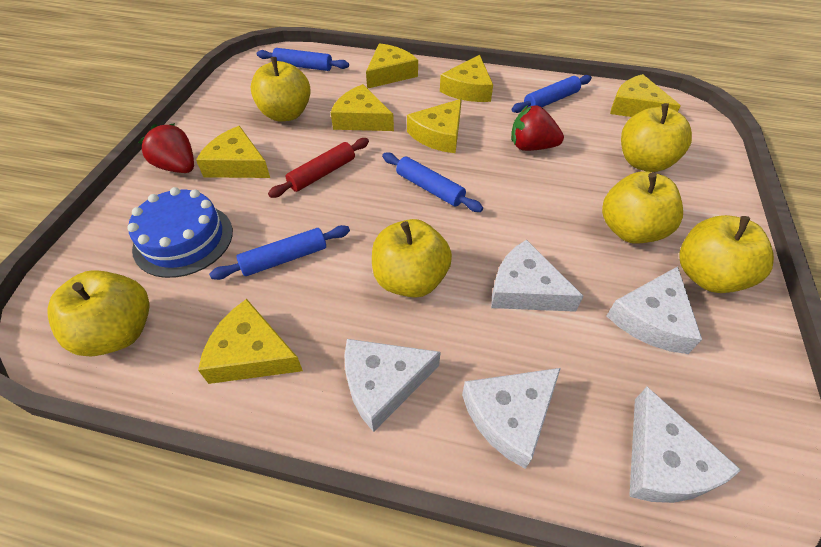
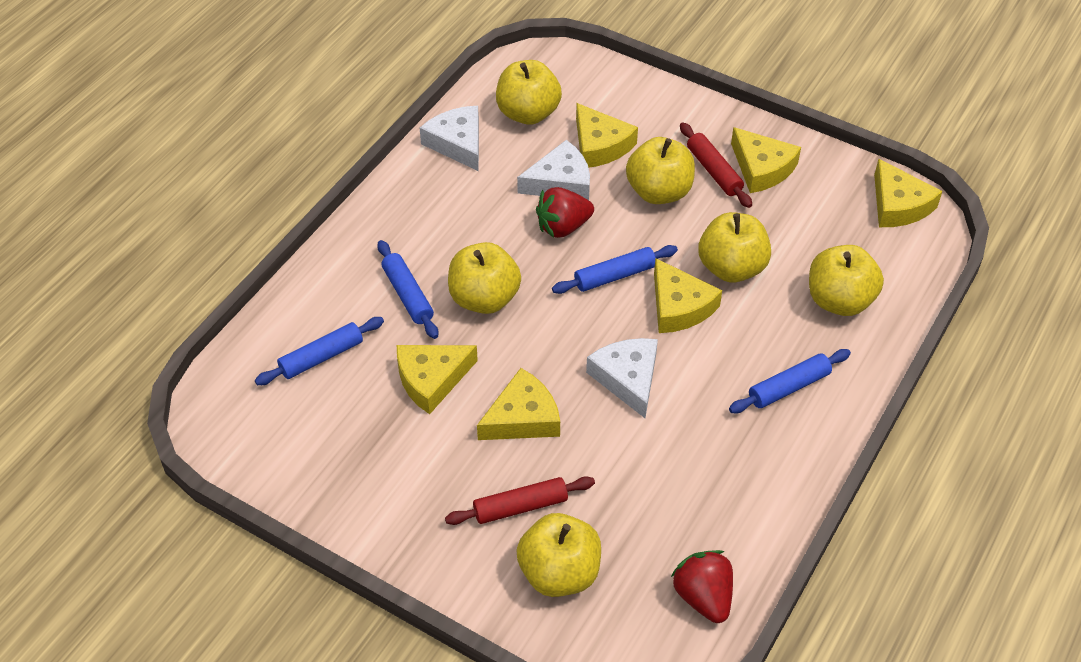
blue cake: 1 -> 0
red rolling pin: 1 -> 2
white cheese: 5 -> 3
yellow cheese: 7 -> 6

